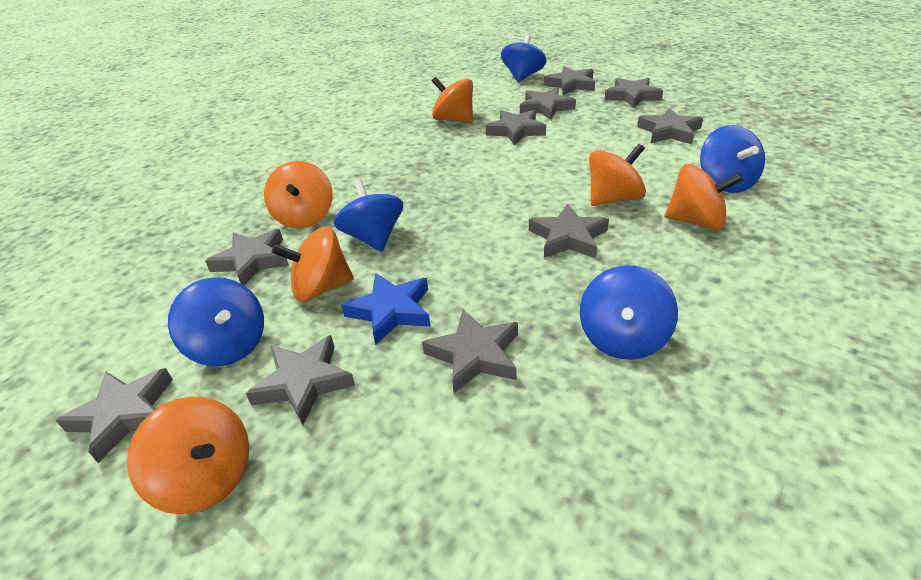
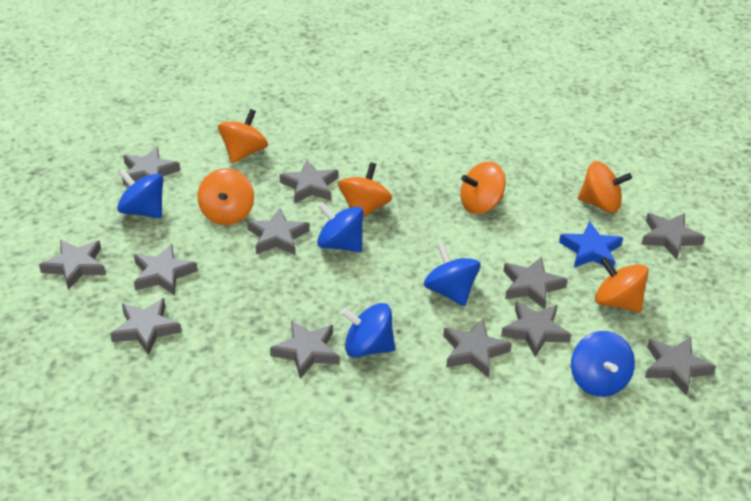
grey star: 10 -> 12

